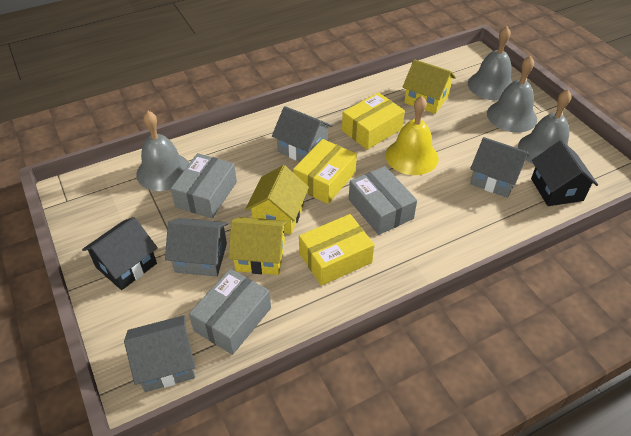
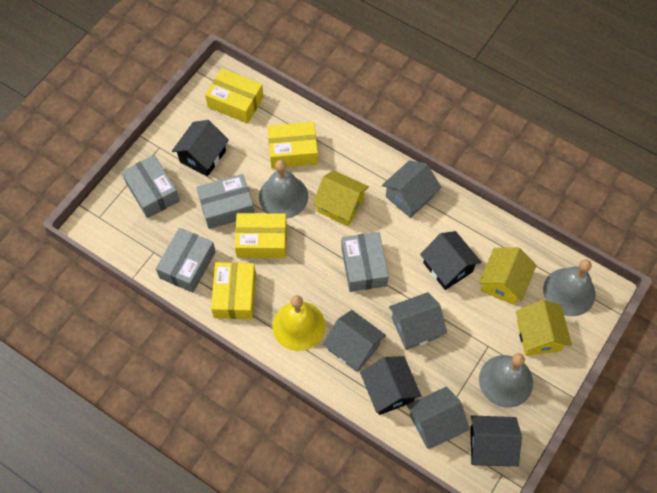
black house: 2 -> 4
grey bell: 4 -> 3
grey box: 3 -> 4
yellow box: 3 -> 4

